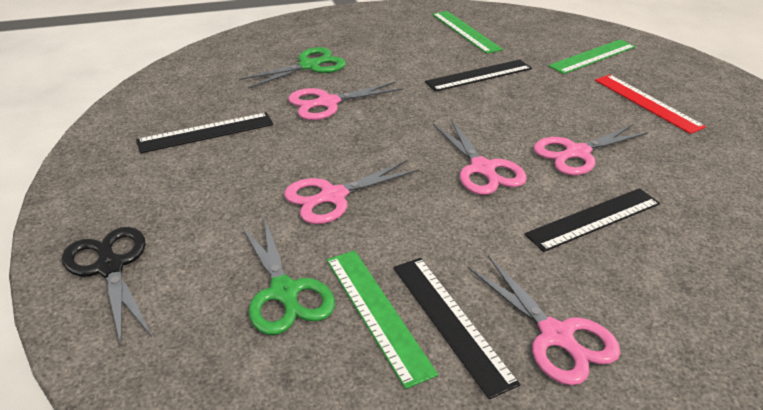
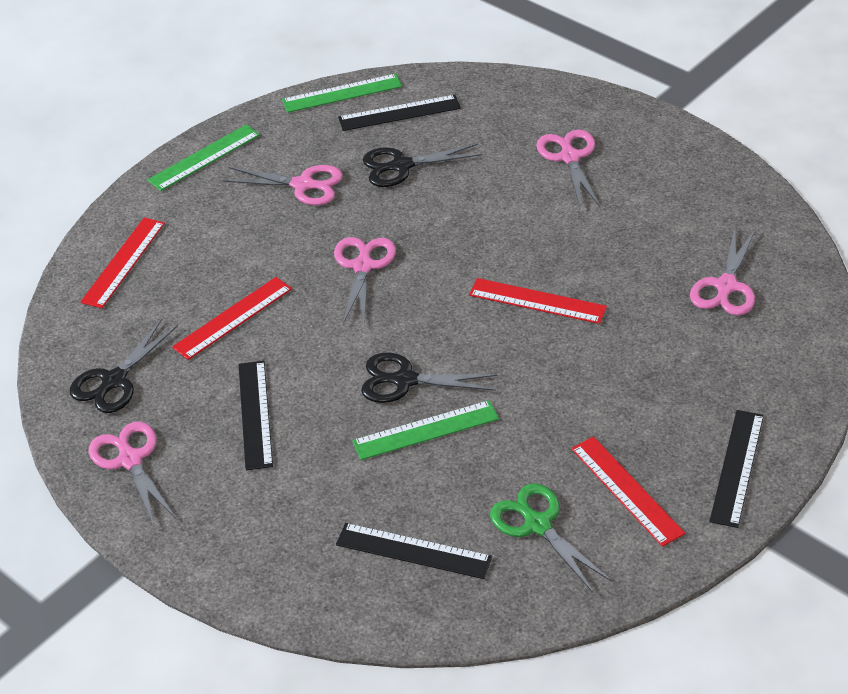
black scissors: 1 -> 3
green scissors: 2 -> 1
red ruler: 1 -> 4

